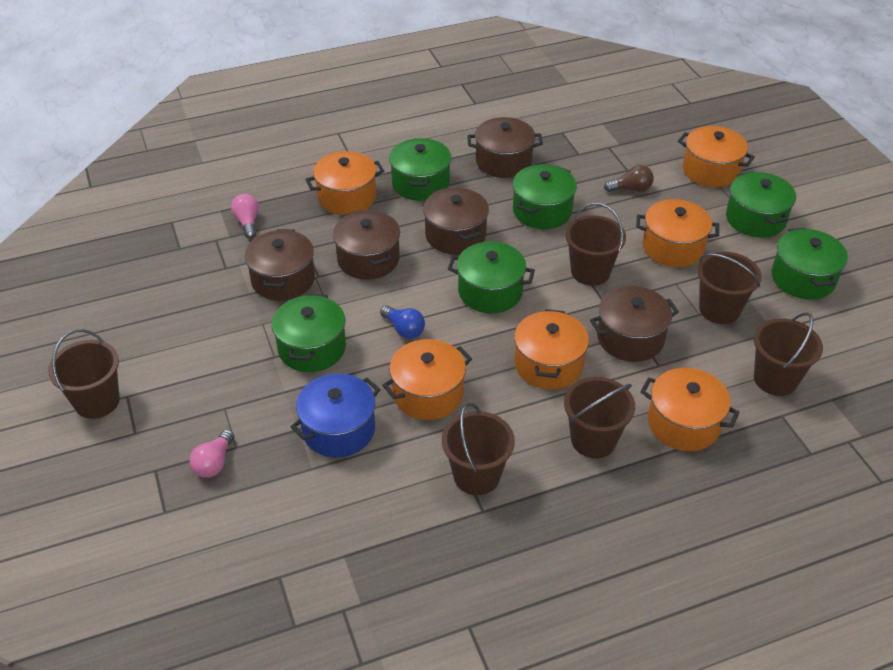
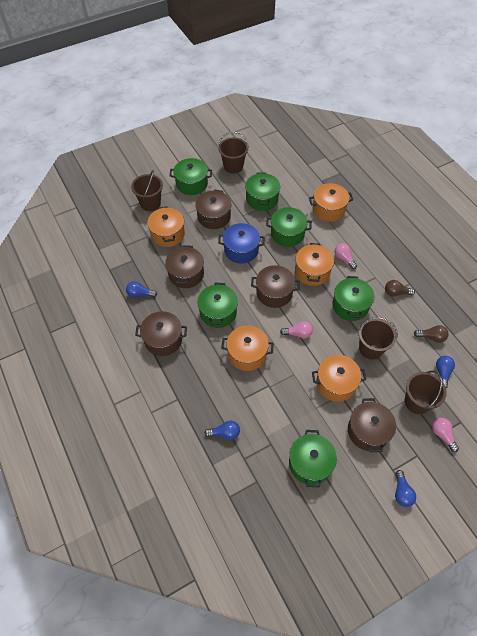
blue light bulb: 1 -> 4
brown bucket: 6 -> 4
brown light bulb: 1 -> 2
orange pot: 6 -> 5
pink light bulb: 2 -> 3

